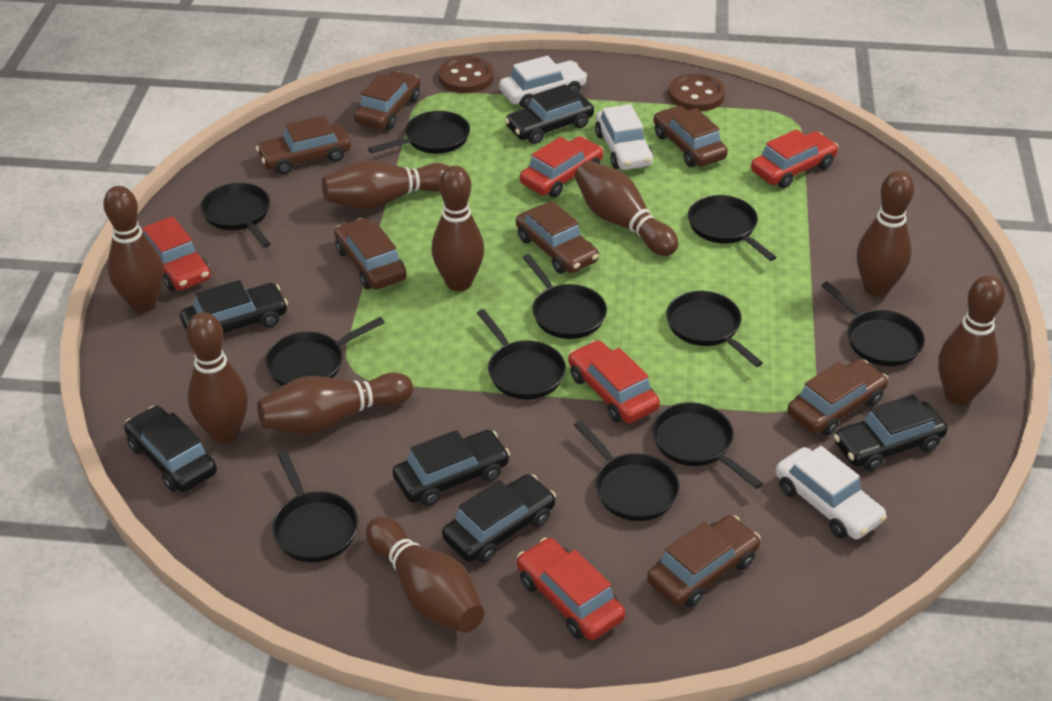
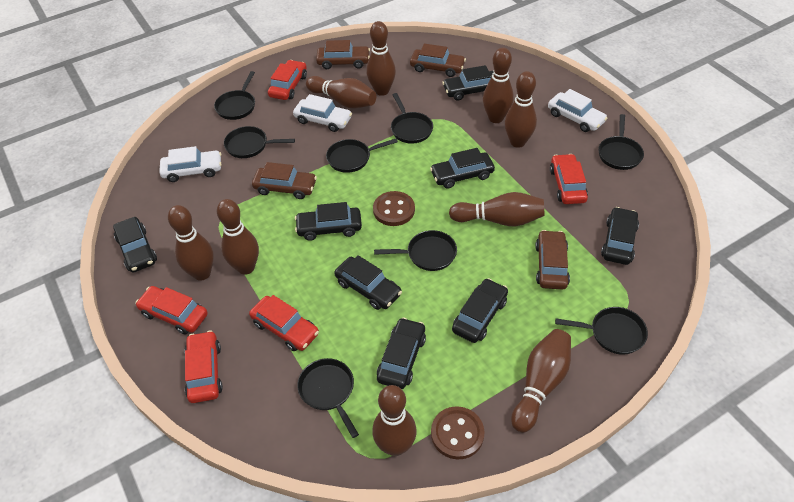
black car: 6 -> 8
black pan: 11 -> 8
brown car: 7 -> 4

